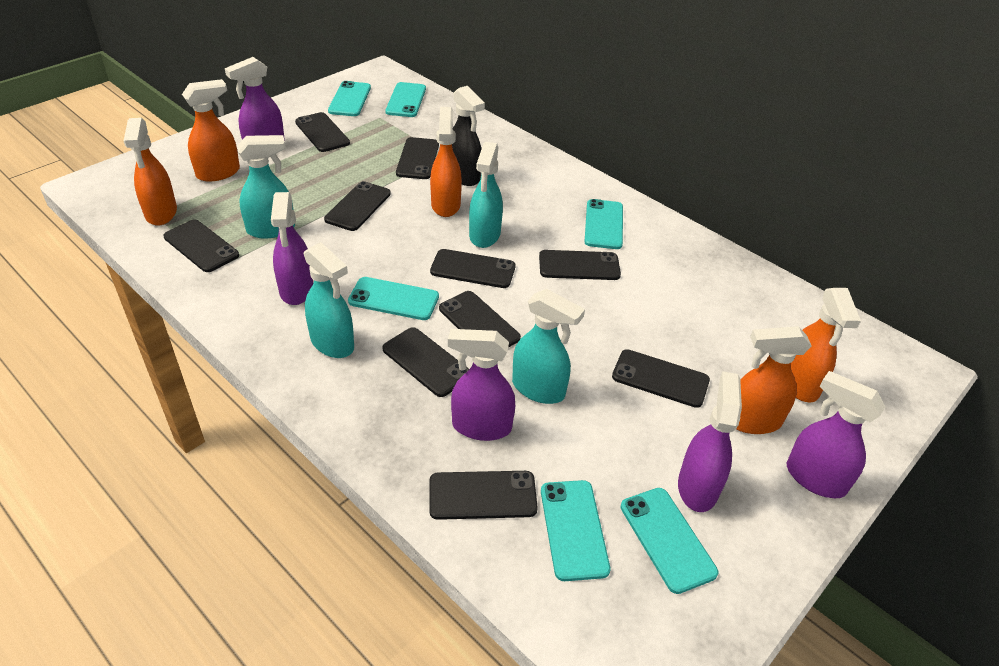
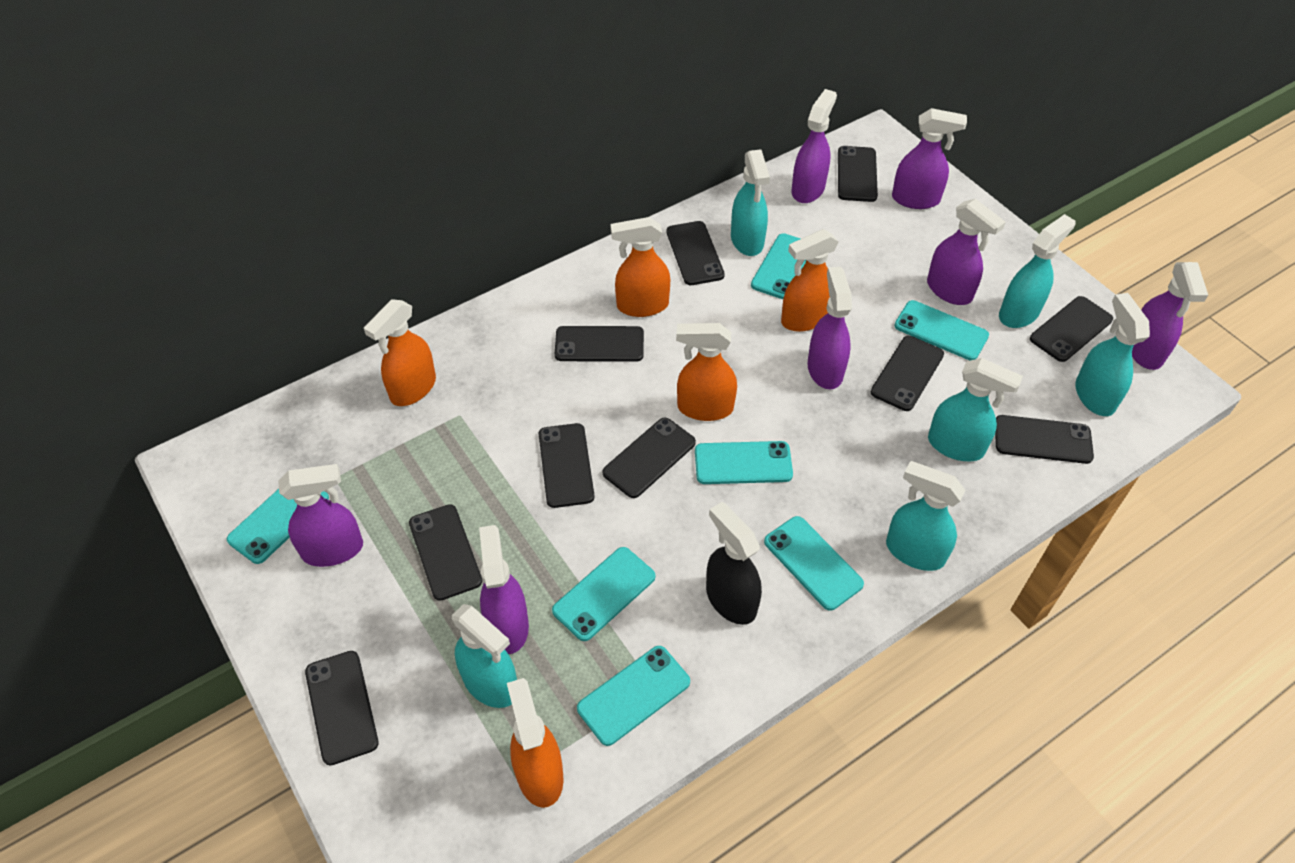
purple spray bottle: 5 -> 7
turquoise phone: 6 -> 7
turquoise spray bottle: 4 -> 6

